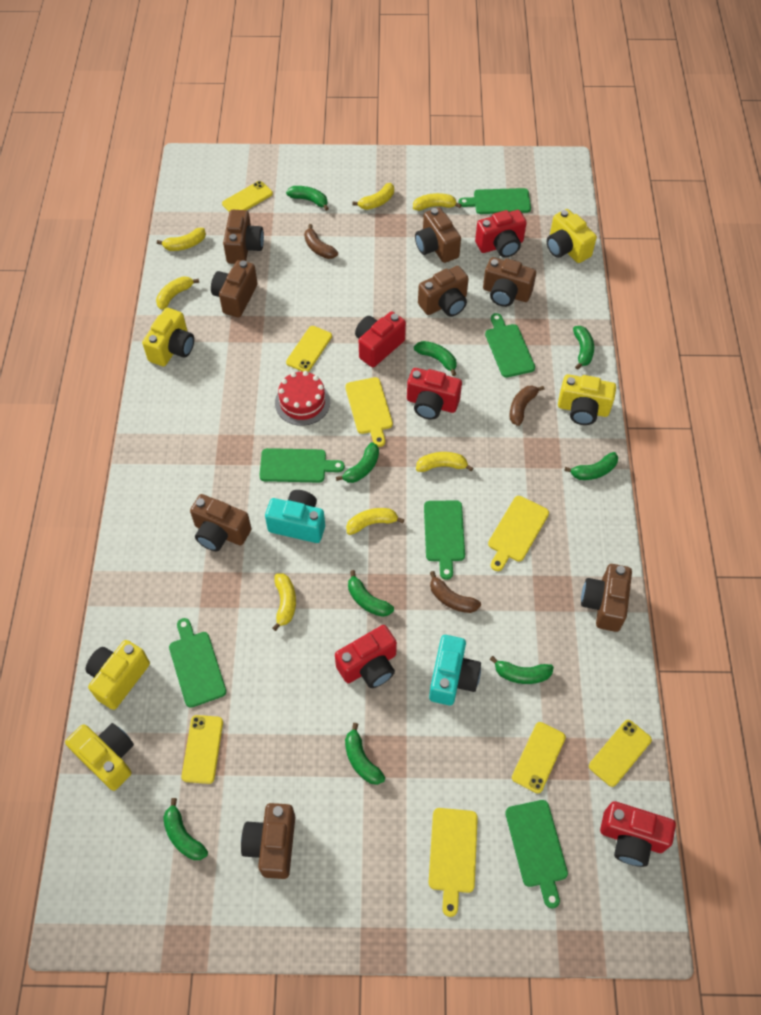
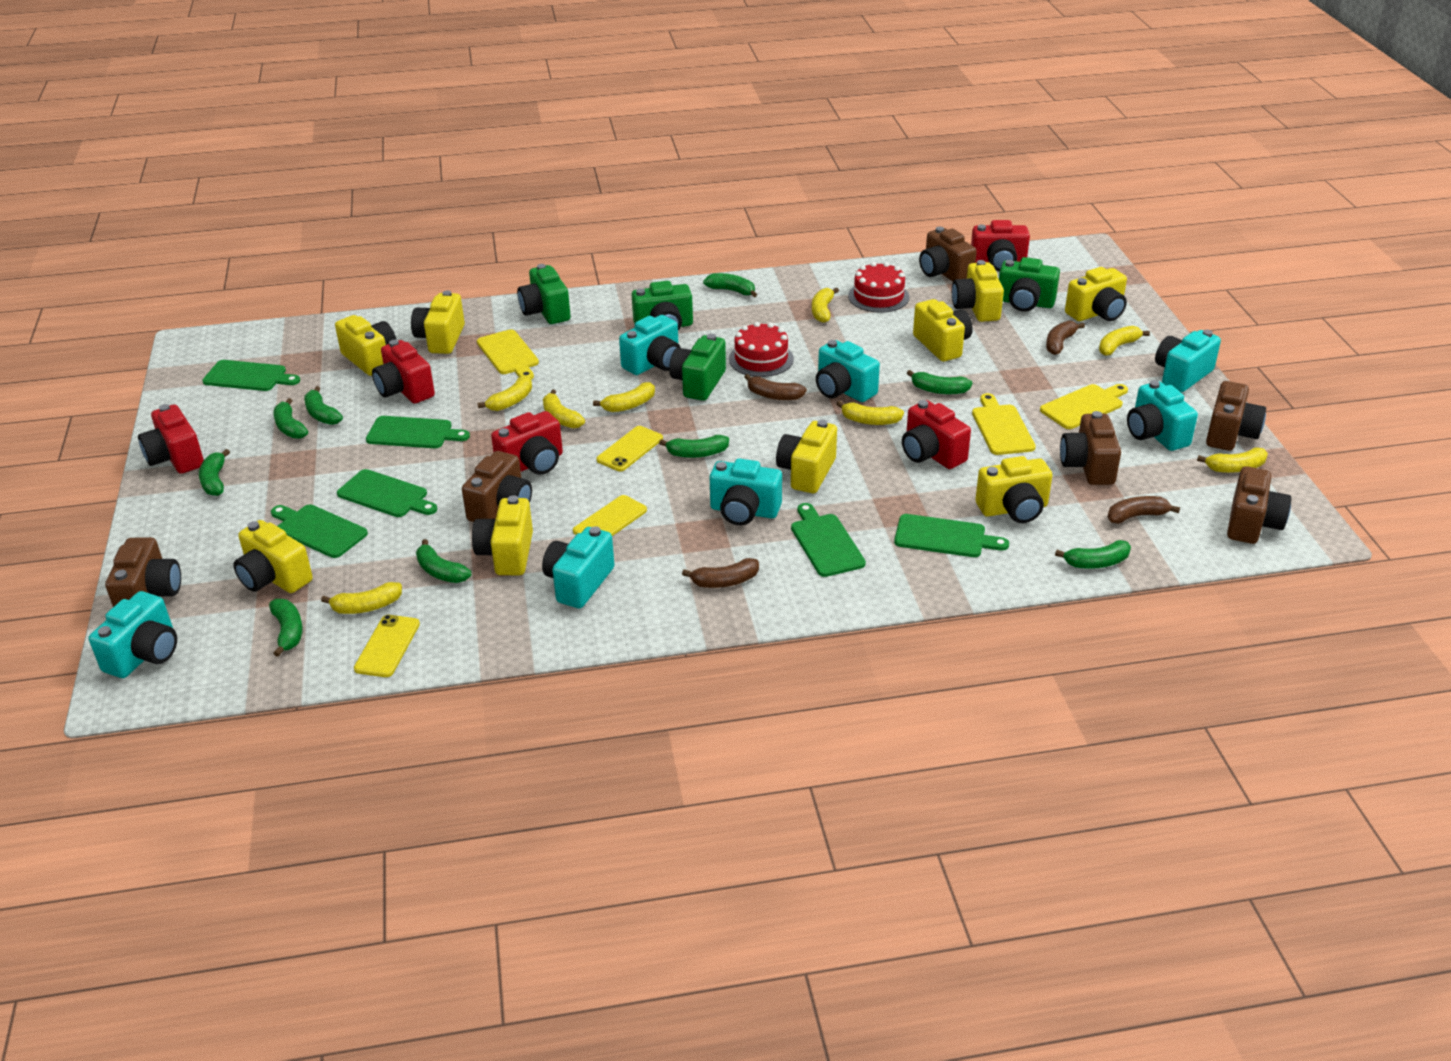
brown banana: 3 -> 4
brown camera: 8 -> 6
green camera: 0 -> 4
red cake: 1 -> 2
turquoise camera: 2 -> 7
yellow banana: 7 -> 8
yellow camera: 5 -> 9
yellow phone: 5 -> 3

